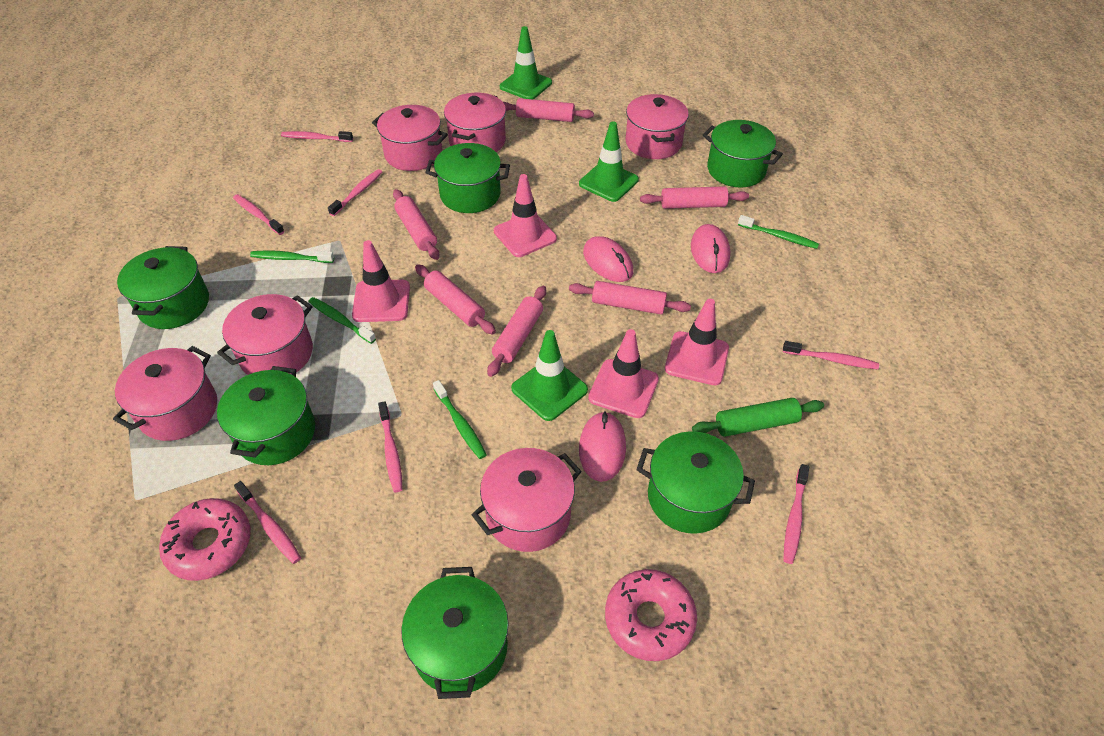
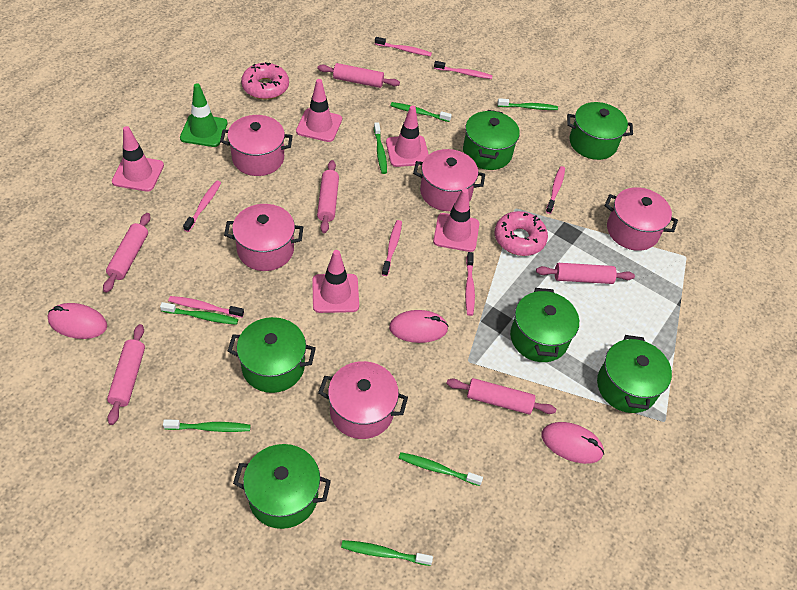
green rolling pin: 1 -> 0
green toothbrush: 4 -> 7
green traffic cone: 3 -> 1
pink pot: 6 -> 5
pink traffic cone: 4 -> 5

